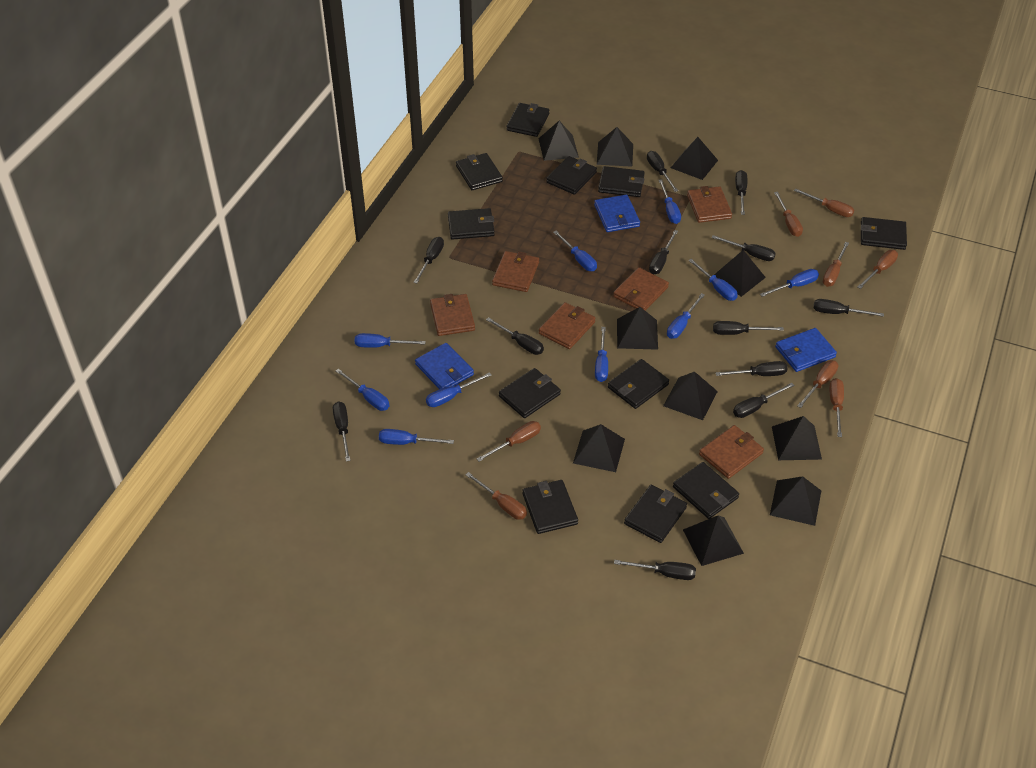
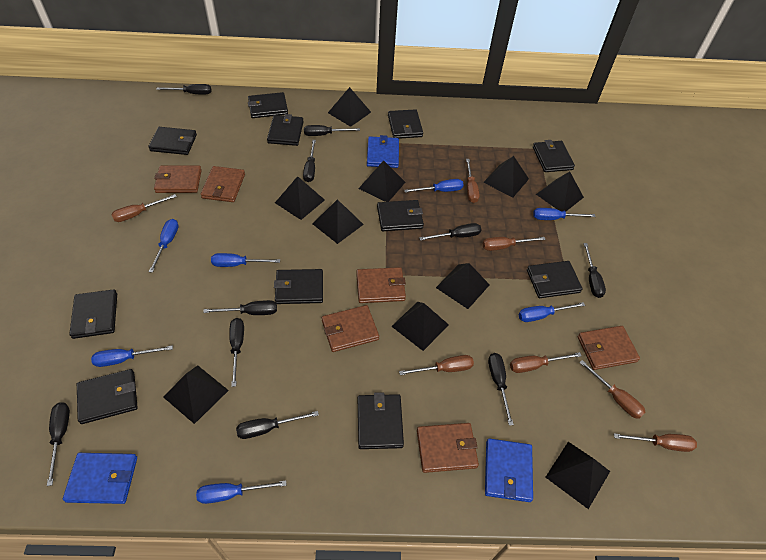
black screwdriver: 12 -> 10
blue screwdriver: 10 -> 7
brown screwdriver: 8 -> 7

